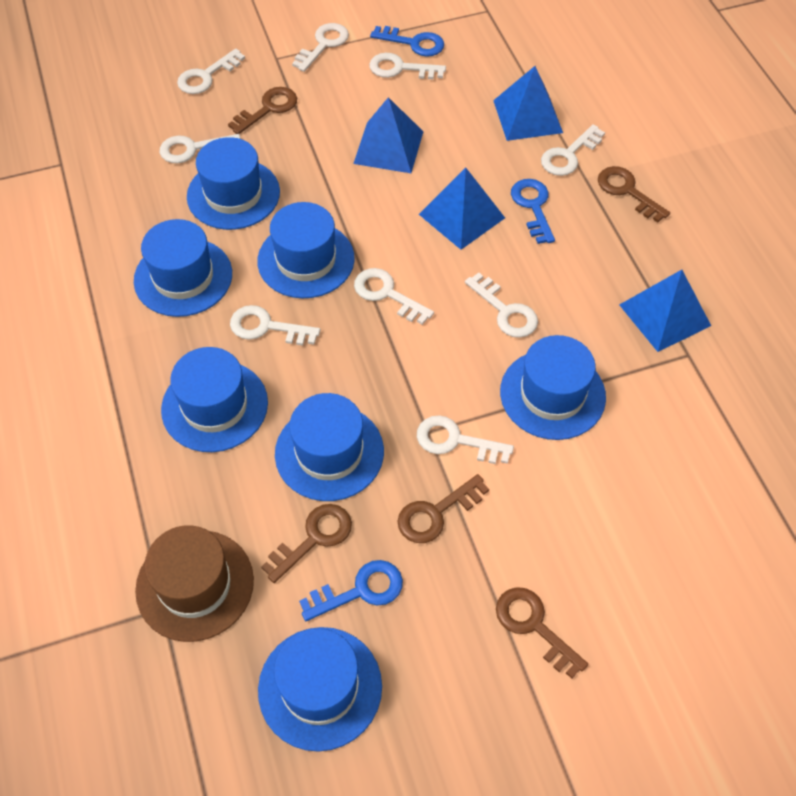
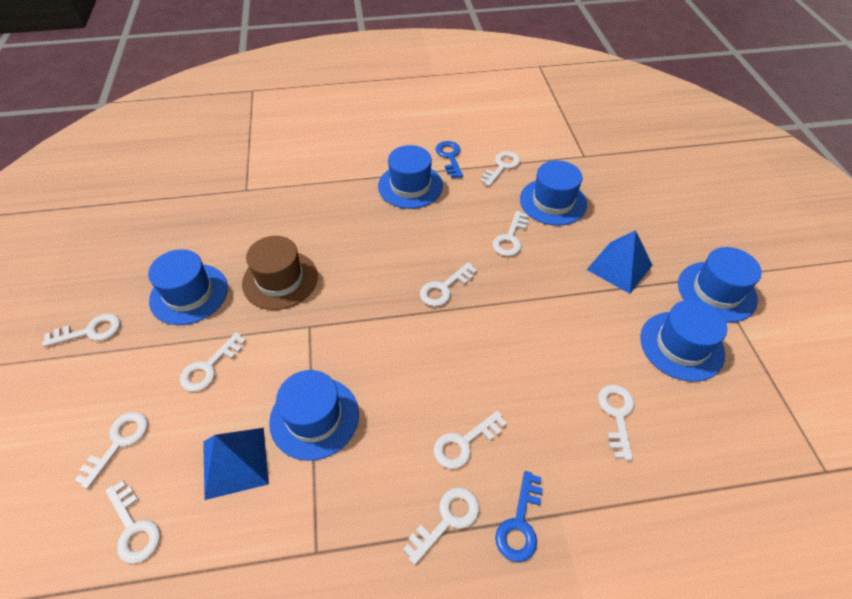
blue hat: 7 -> 6
blue key: 3 -> 2
blue pyramid: 4 -> 2
brown key: 5 -> 0
white key: 9 -> 10

